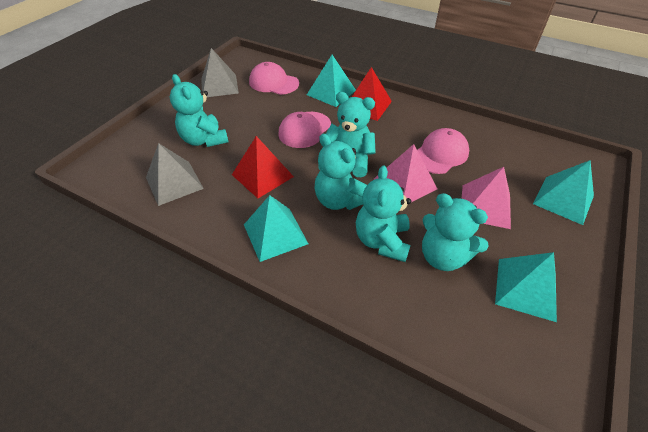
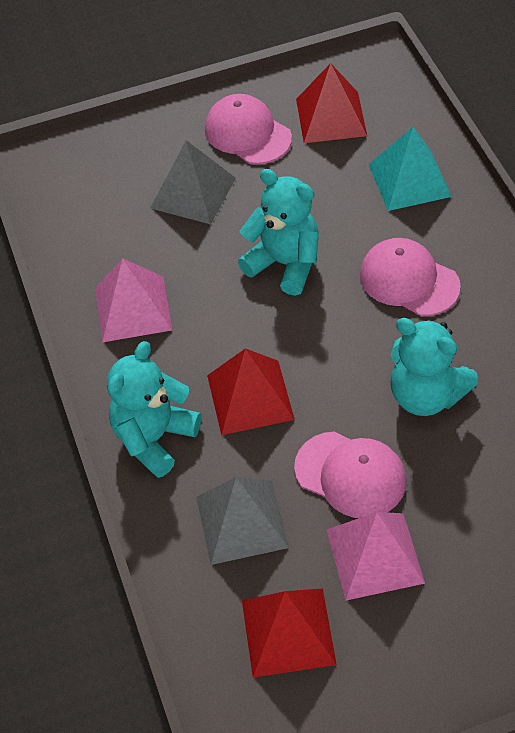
red pyramid: 2 -> 3
turquoise pyramid: 4 -> 1
turquoise teddy bear: 5 -> 3

